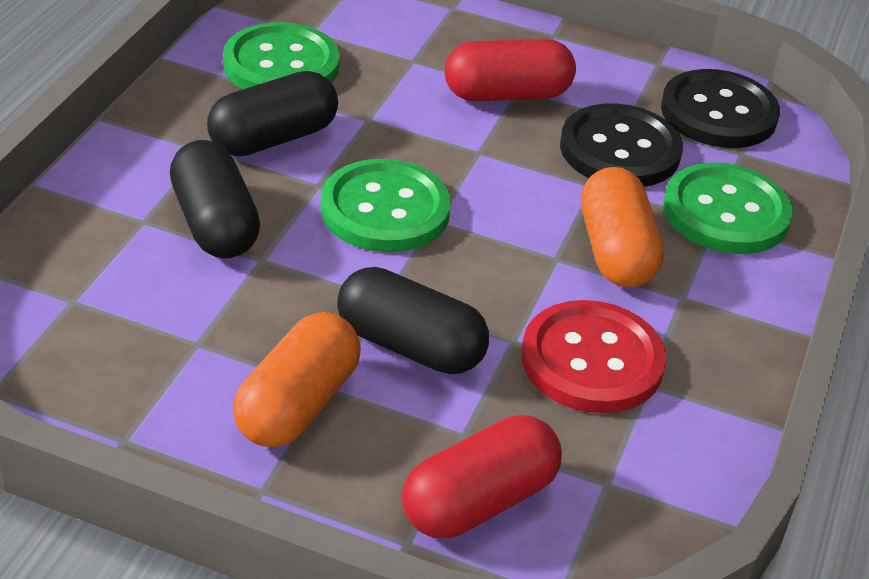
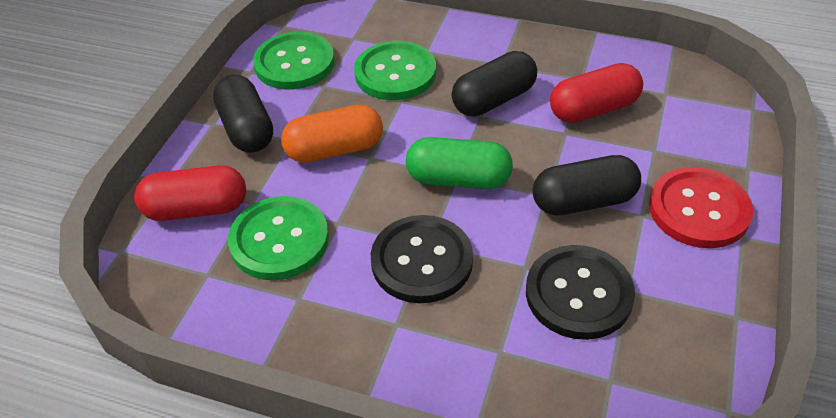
green capsule: 0 -> 1
orange capsule: 2 -> 1

